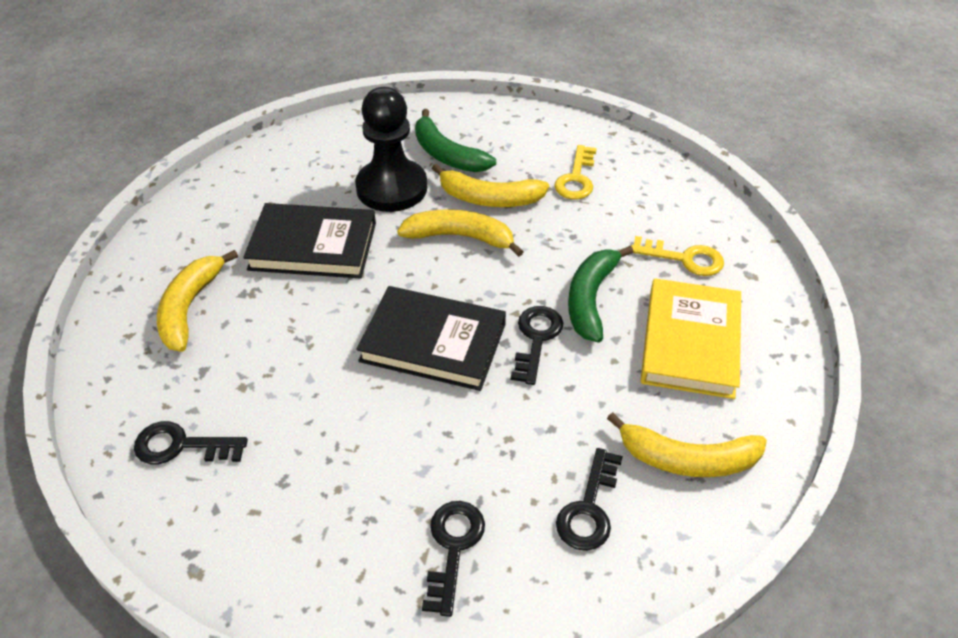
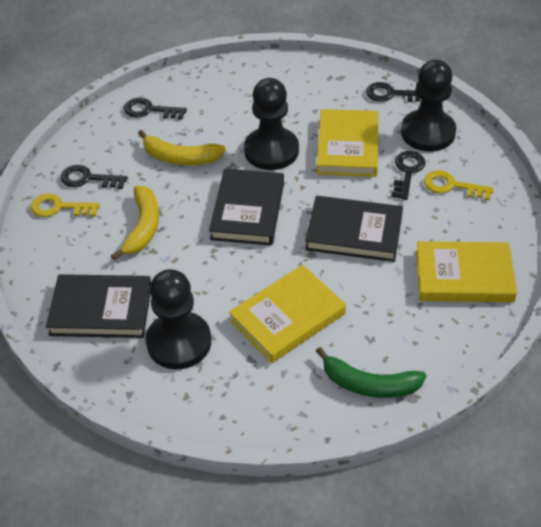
black book: 2 -> 3
black pawn: 1 -> 3
green banana: 2 -> 1
yellow banana: 4 -> 2
yellow book: 1 -> 3

